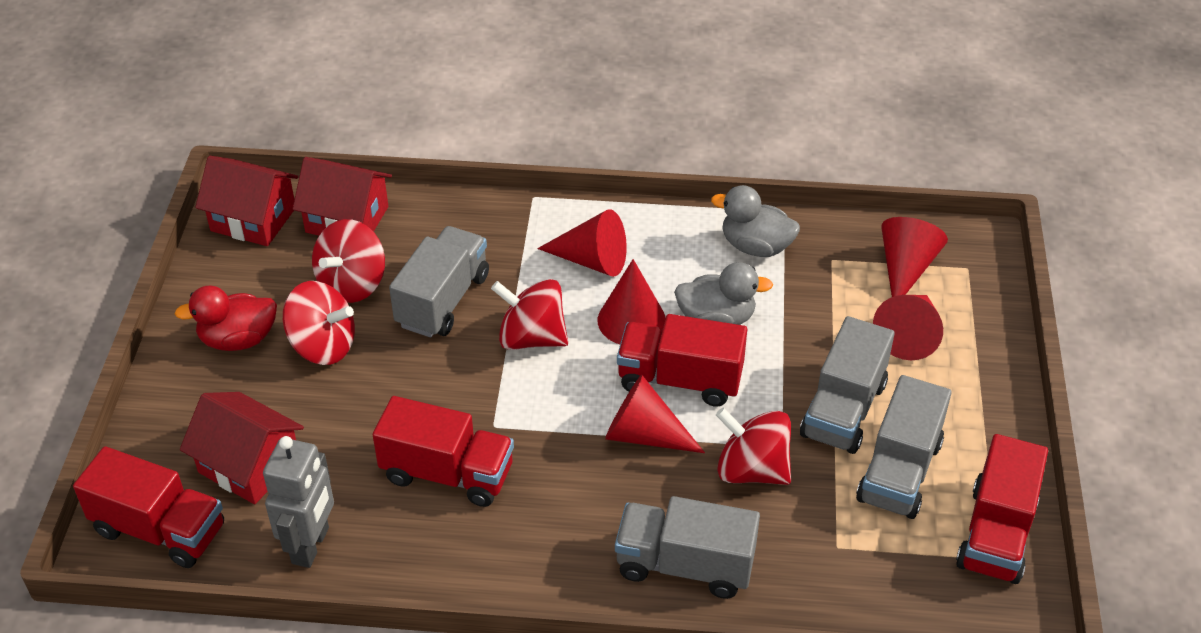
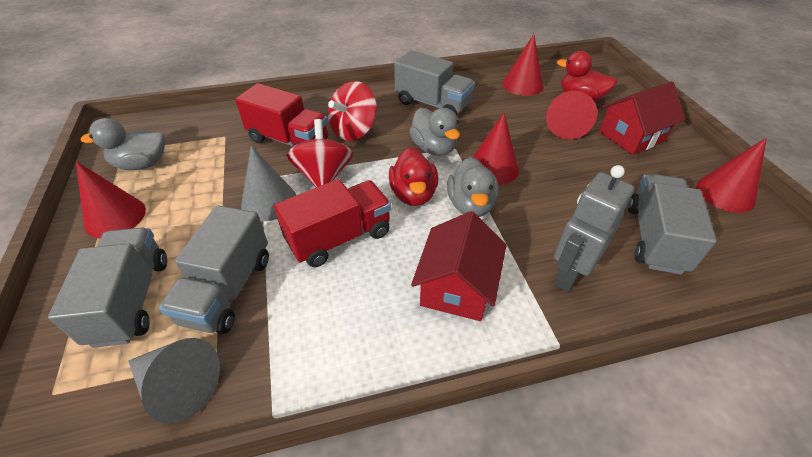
grey cone: 0 -> 2
grey duck: 2 -> 3
red duck: 1 -> 2
red house: 3 -> 2
red spinning top: 4 -> 2
red truck: 4 -> 2

